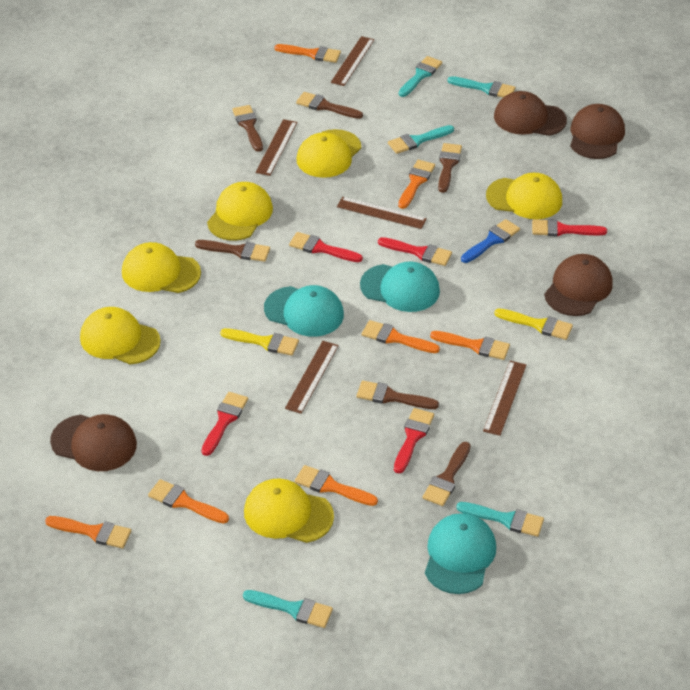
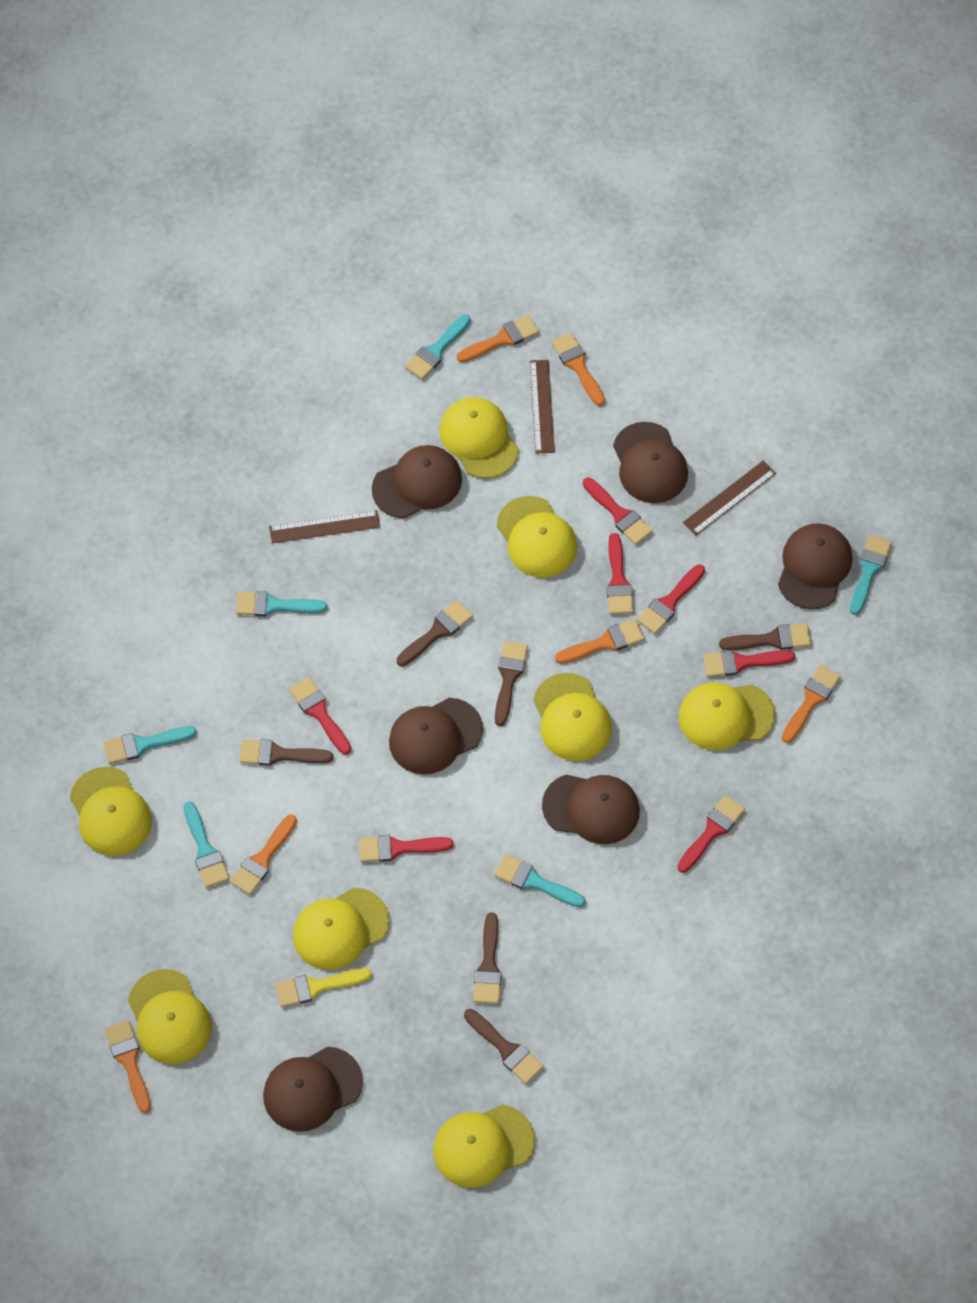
blue brush: 1 -> 0
brown cap: 4 -> 6
brown ruler: 5 -> 3
orange brush: 7 -> 6
red brush: 5 -> 7
turquoise brush: 5 -> 6
turquoise cap: 3 -> 0
yellow brush: 2 -> 1
yellow cap: 6 -> 8

